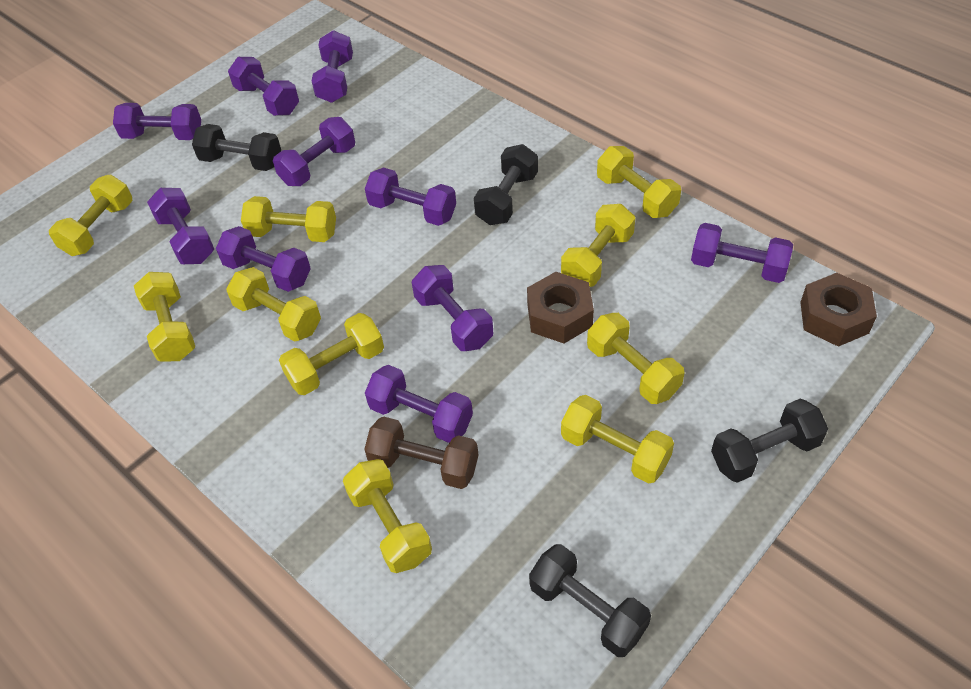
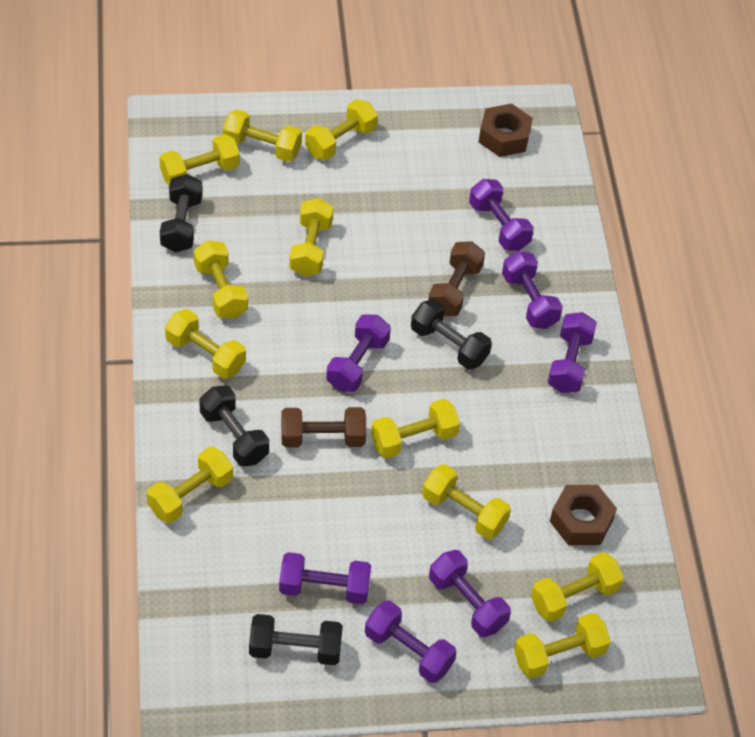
brown dumbbell: 1 -> 2
purple dumbbell: 10 -> 7
yellow dumbbell: 10 -> 11

